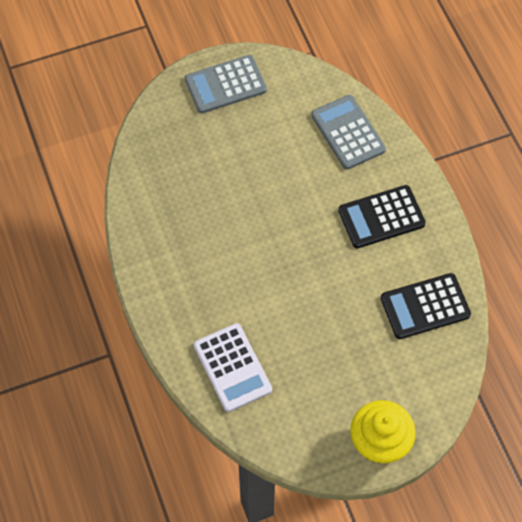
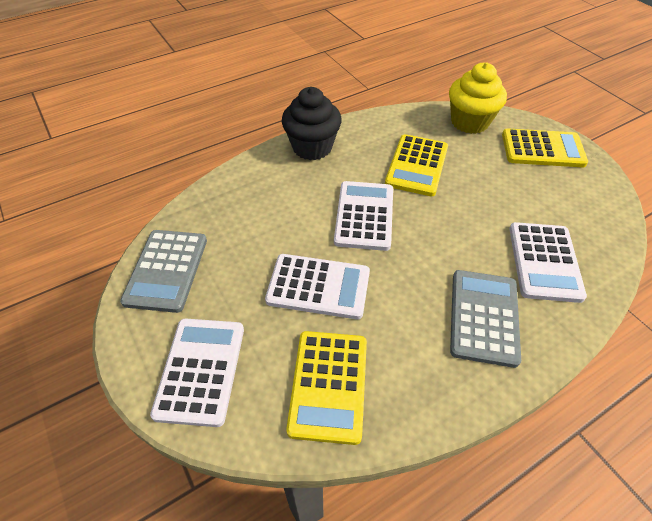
black calculator: 2 -> 0
black cupcake: 0 -> 1
white calculator: 1 -> 4
yellow calculator: 0 -> 3

